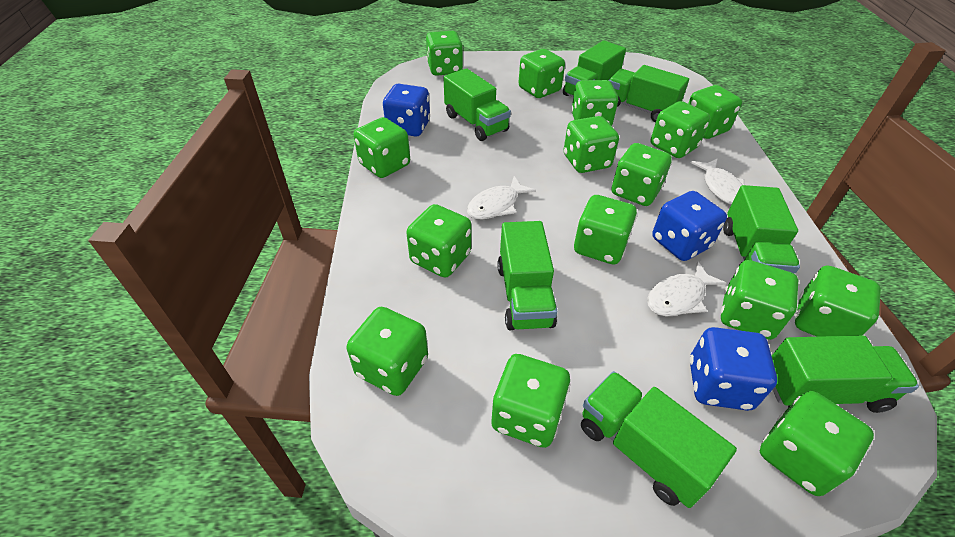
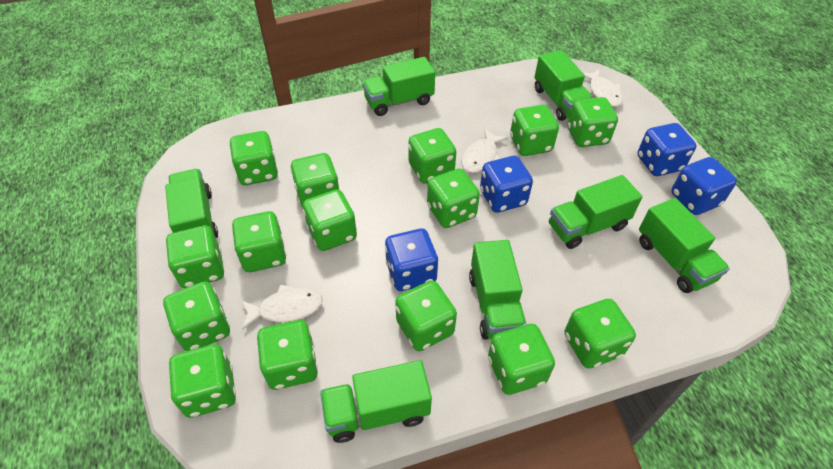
blue dice: 3 -> 4

